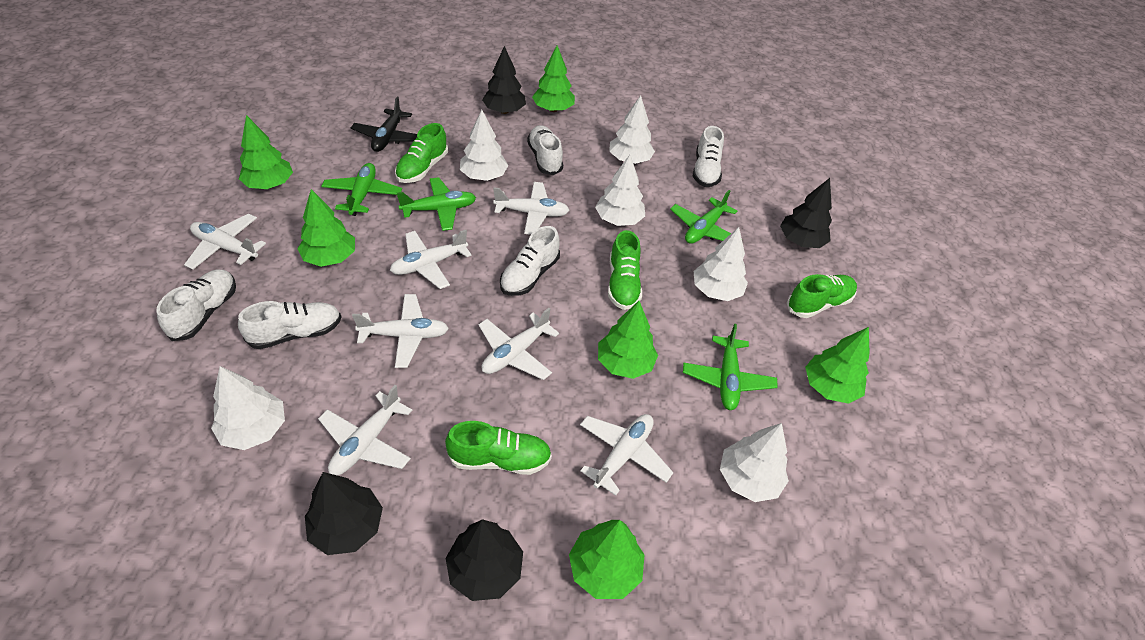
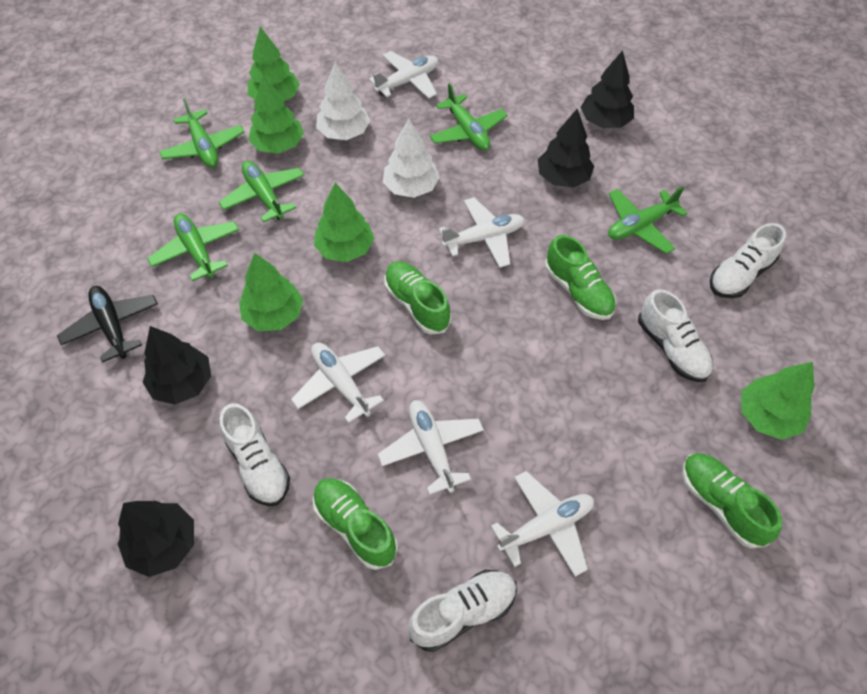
green plane: 4 -> 5
green tree: 6 -> 5
white plane: 7 -> 5
white shoe: 5 -> 4
white tree: 6 -> 2

